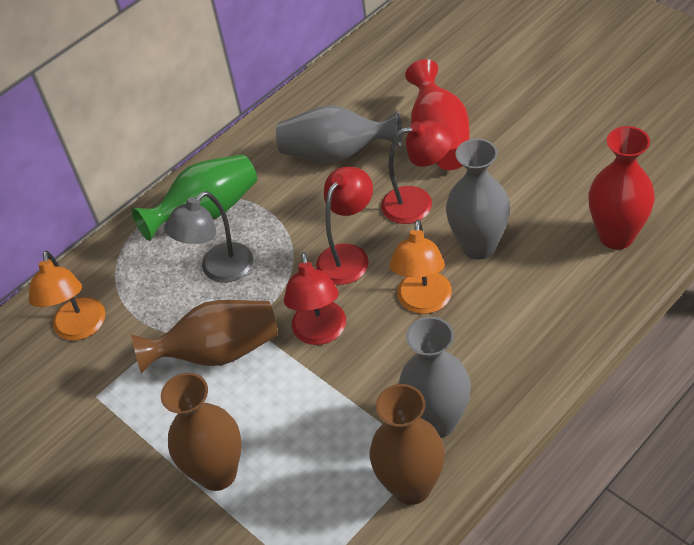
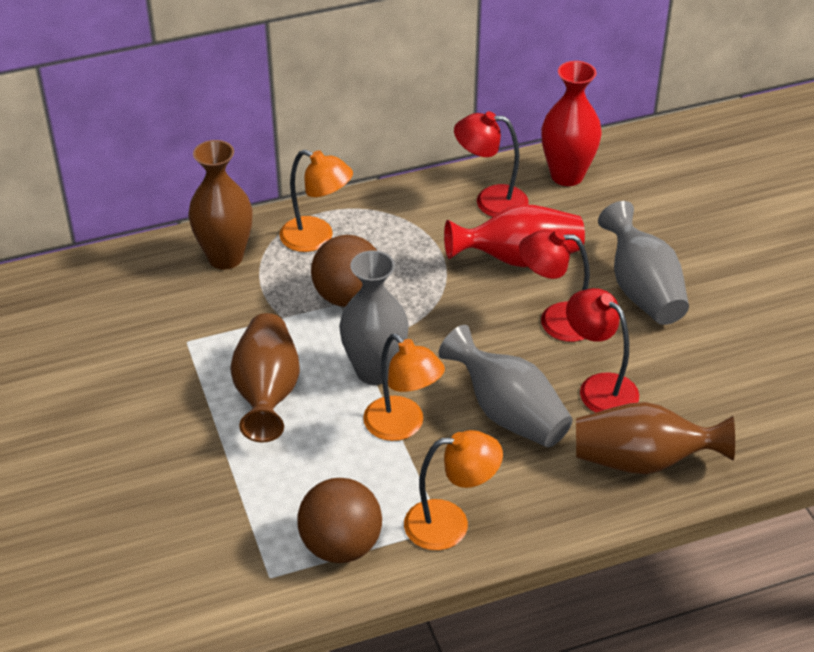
brown ball: 0 -> 2
green vase: 1 -> 0
grey lamp: 1 -> 0
orange lamp: 2 -> 3

